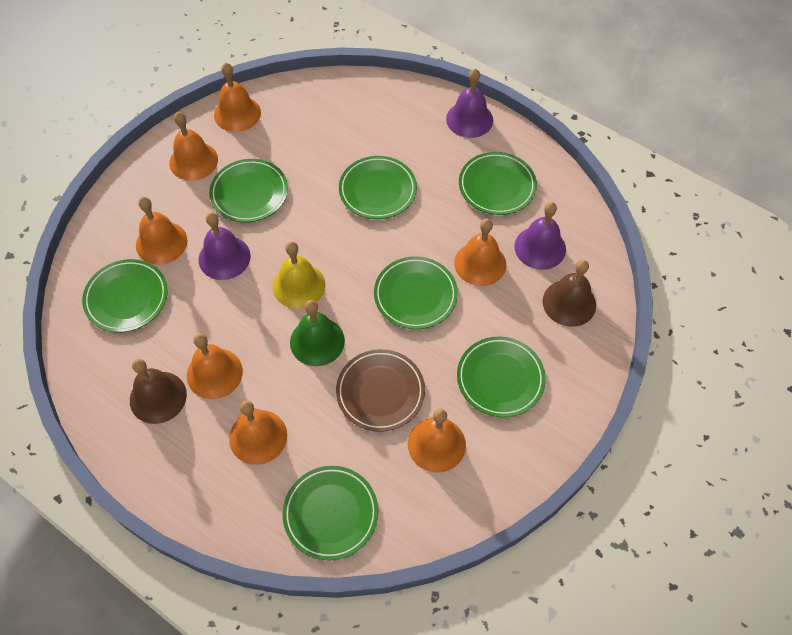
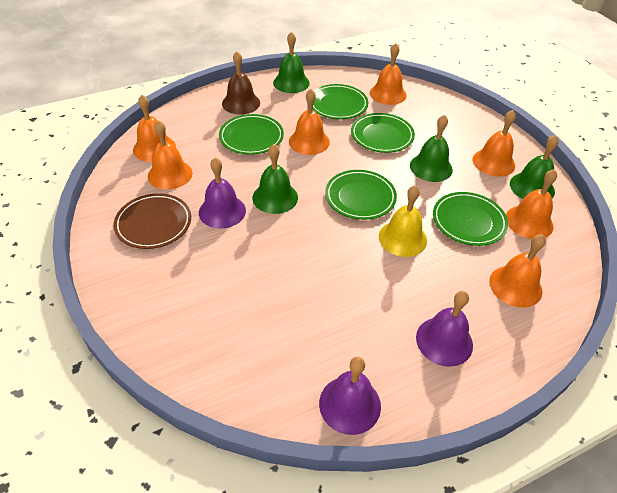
brown bell: 2 -> 1
green bell: 1 -> 4
green plate: 7 -> 5

